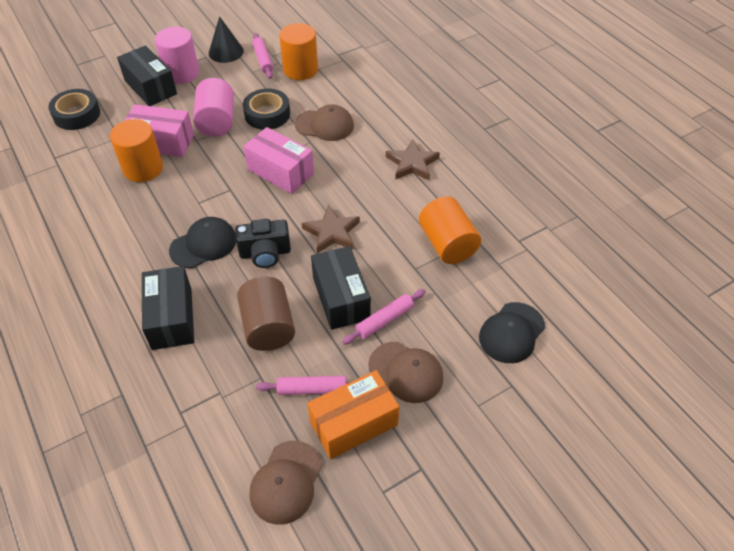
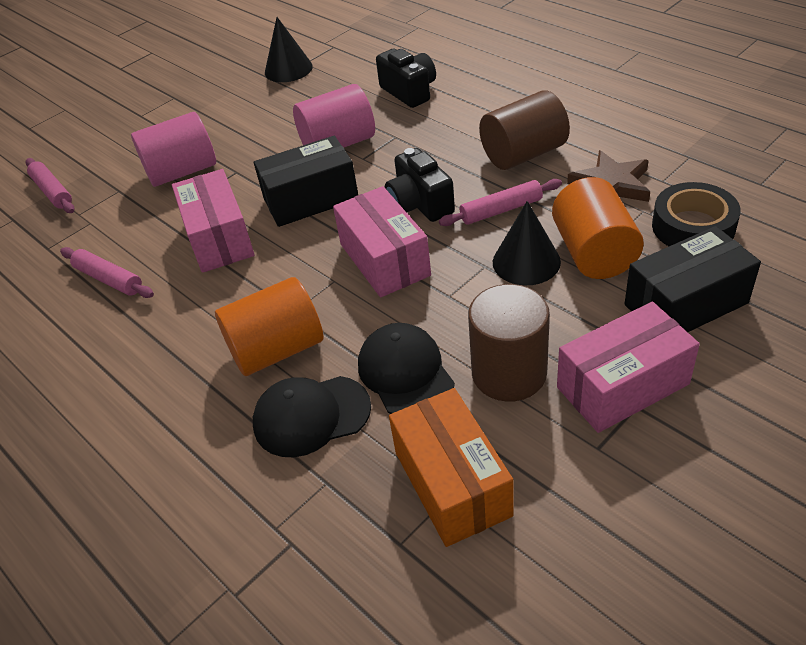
black box: 3 -> 2
black camera: 1 -> 2
black cone: 1 -> 2
black tape: 2 -> 1
brown cap: 3 -> 0
brown cylinder: 1 -> 2
brown star: 2 -> 1
orange cylinder: 3 -> 2
pink box: 2 -> 3

